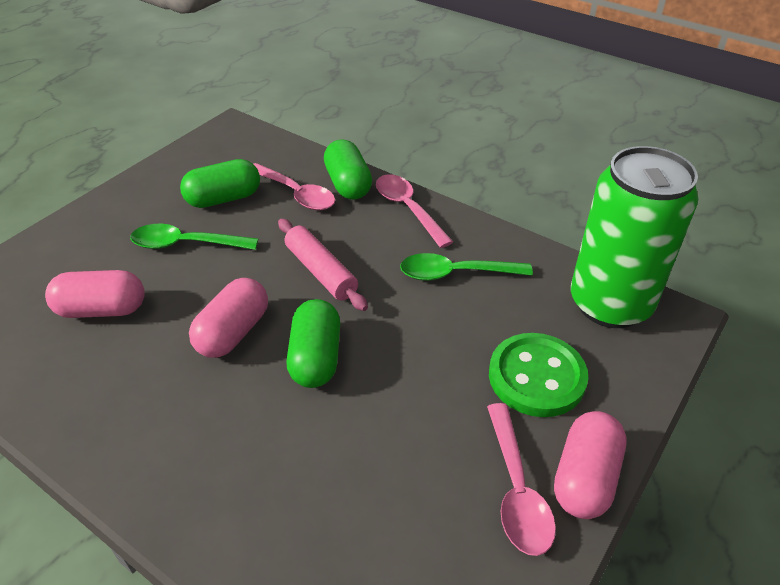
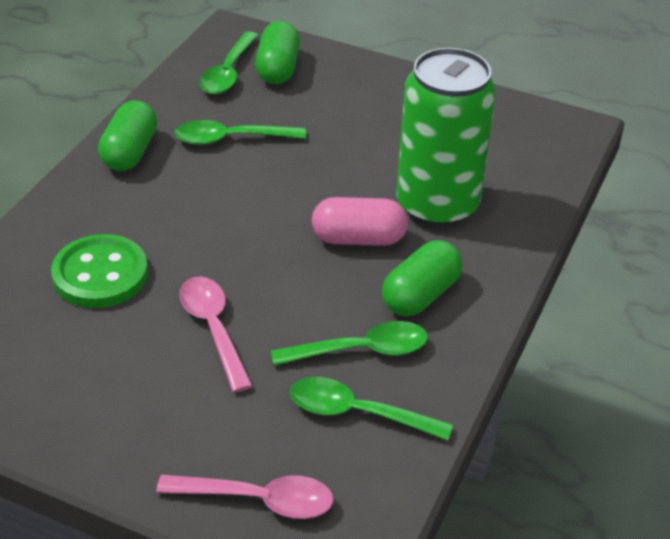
green spoon: 2 -> 4
pink capsule: 3 -> 1
pink rolling pin: 1 -> 0
pink spoon: 3 -> 2

